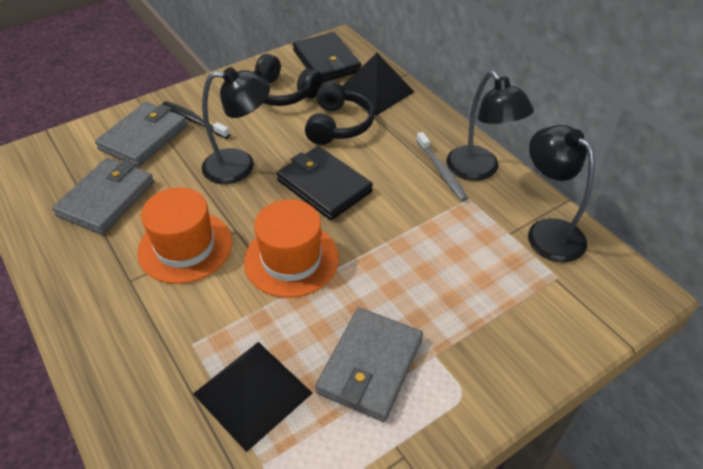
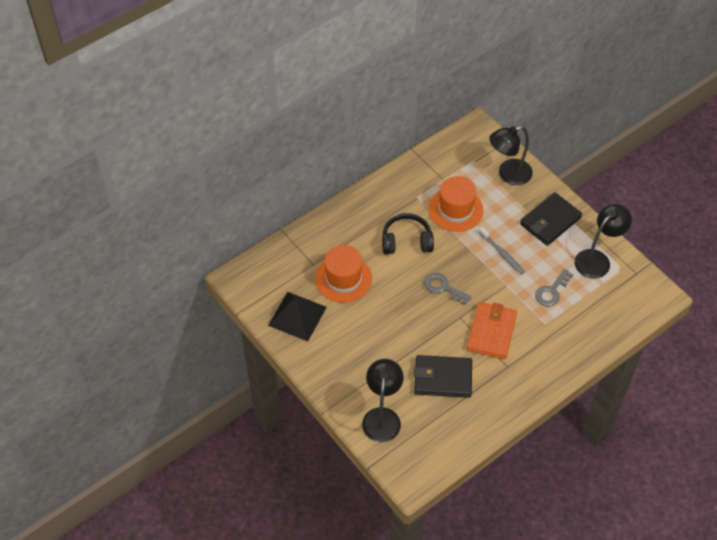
black headphones: 2 -> 1
black pyramid: 2 -> 1
black toothbrush: 1 -> 0
grey key: 0 -> 2
grey wallet: 3 -> 0
orange wallet: 0 -> 1

